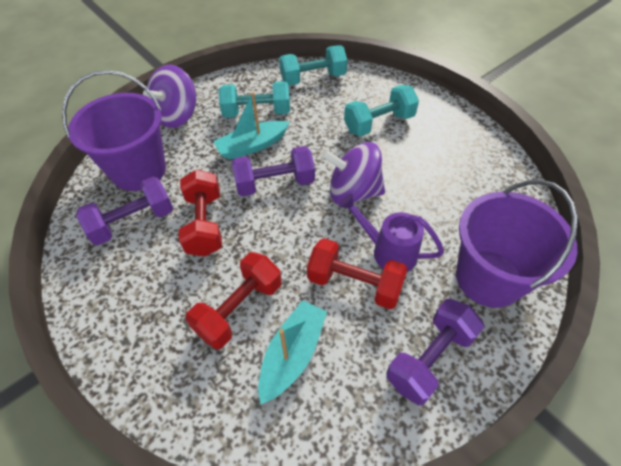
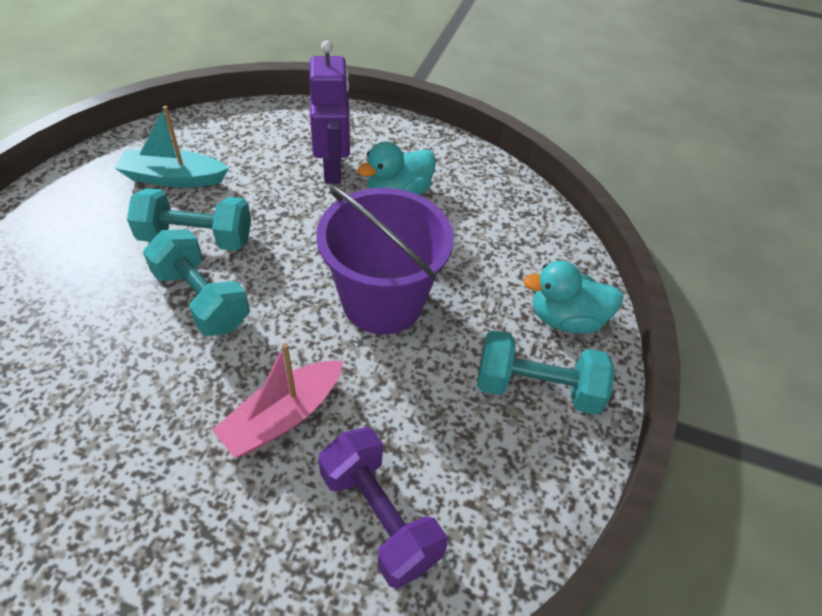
pink boat: 0 -> 1
purple bucket: 2 -> 1
purple dumbbell: 3 -> 1
purple robot: 0 -> 1
purple spinning top: 2 -> 0
purple watering can: 1 -> 0
red dumbbell: 3 -> 0
turquoise boat: 2 -> 1
turquoise duck: 0 -> 2

